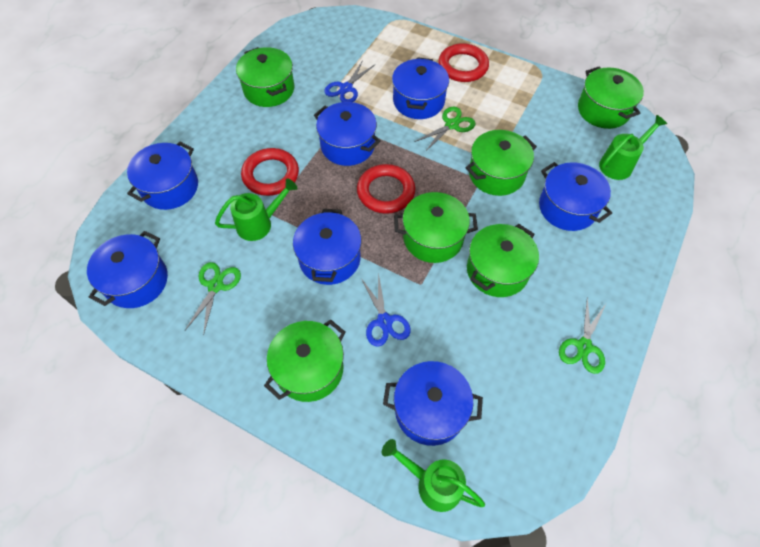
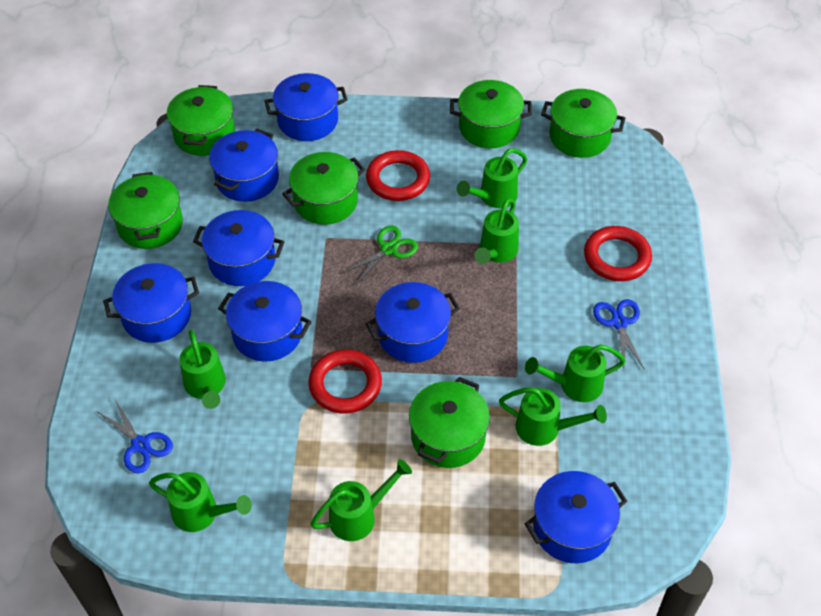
green scissors: 3 -> 1
green watering can: 3 -> 7

